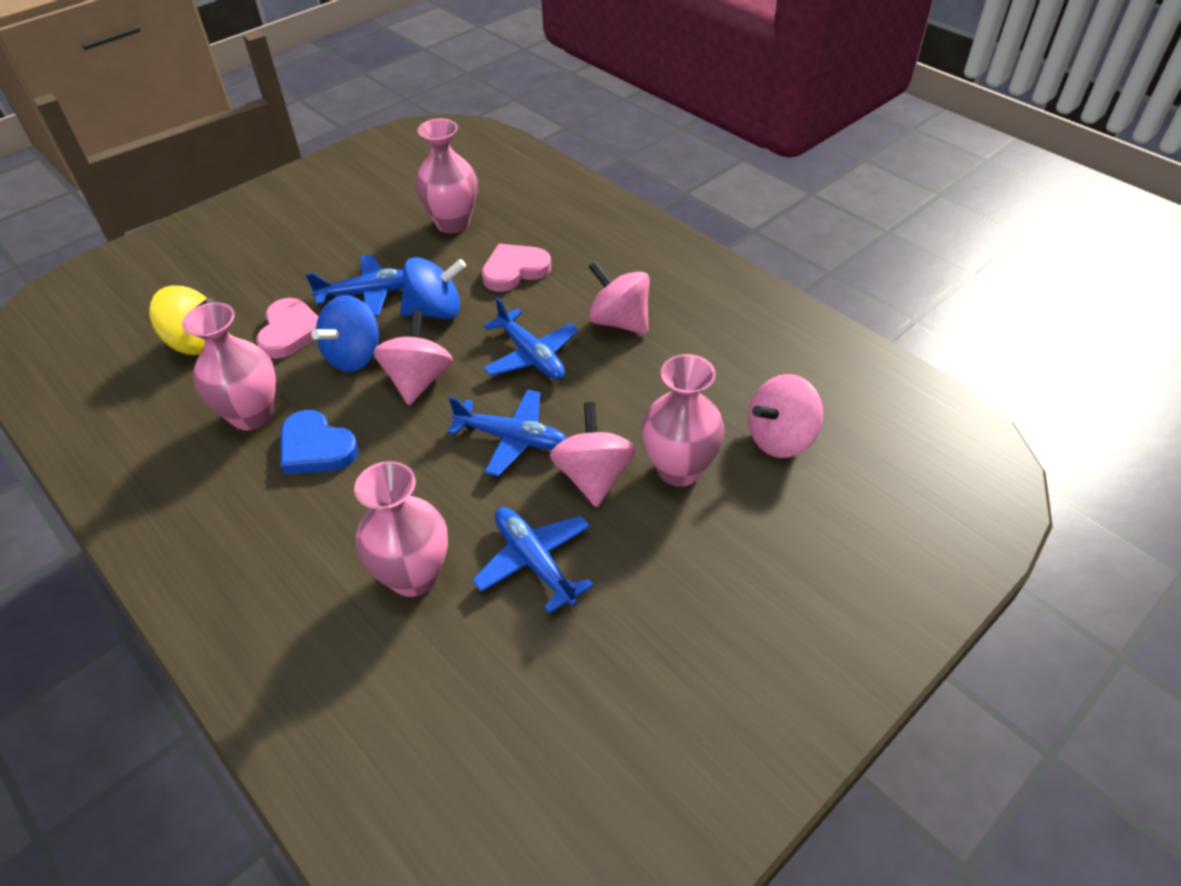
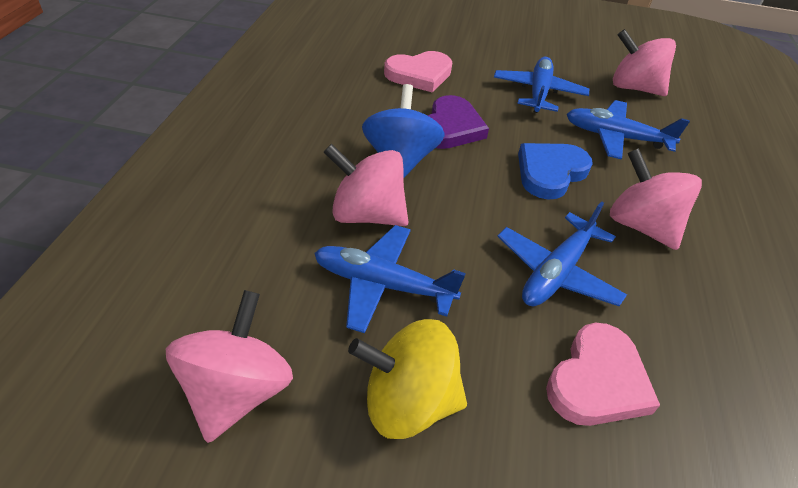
blue spinning top: 2 -> 1
pink vase: 4 -> 0
purple heart: 0 -> 1

